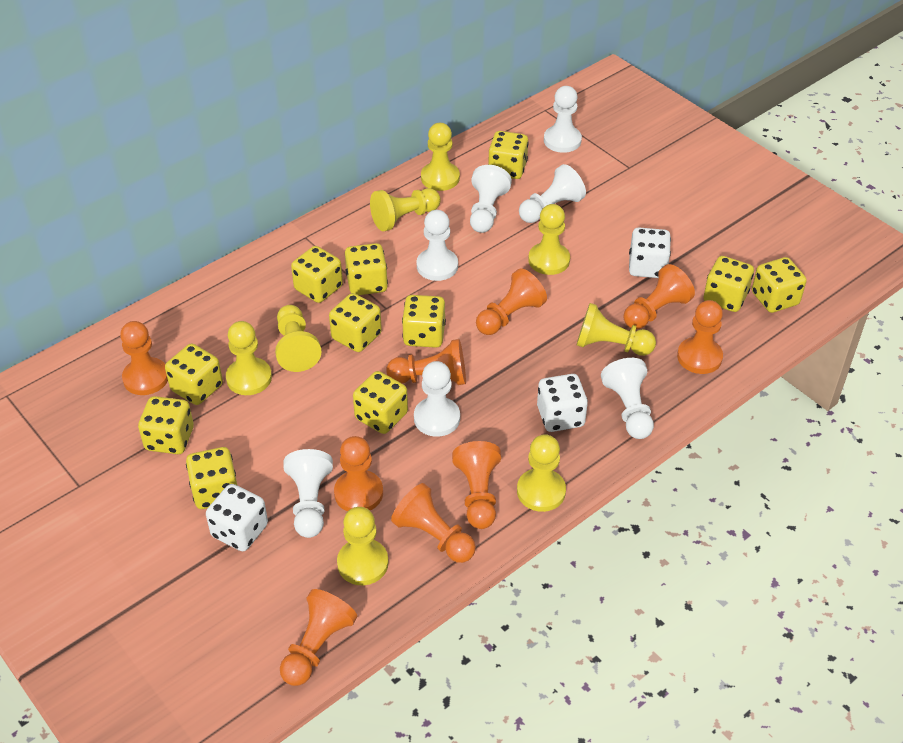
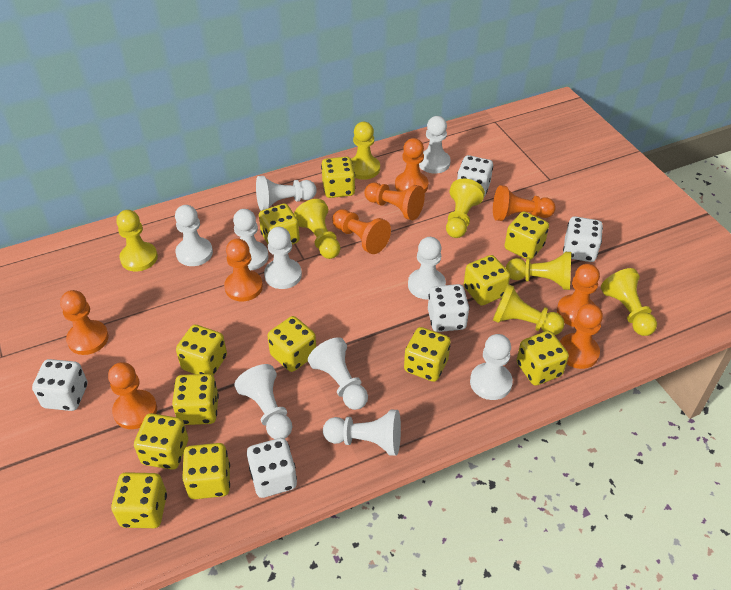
white dice: 3 -> 5
white pawn: 7 -> 10
yellow dice: 11 -> 12
yellow pawn: 8 -> 7

